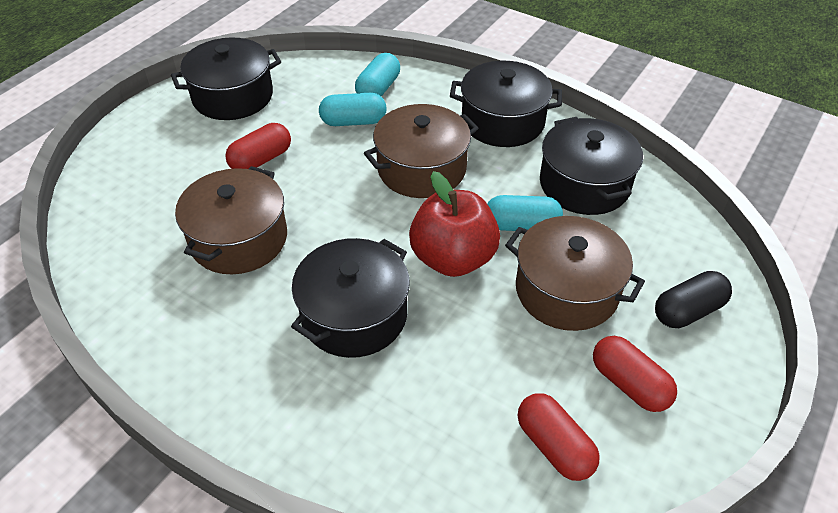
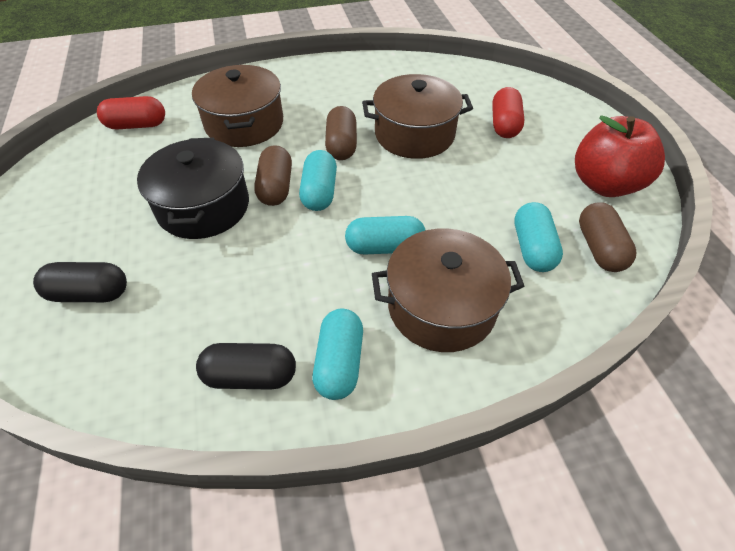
black capsule: 1 -> 2
black pot: 4 -> 1
brown capsule: 0 -> 3
red capsule: 3 -> 2
turquoise capsule: 3 -> 4

